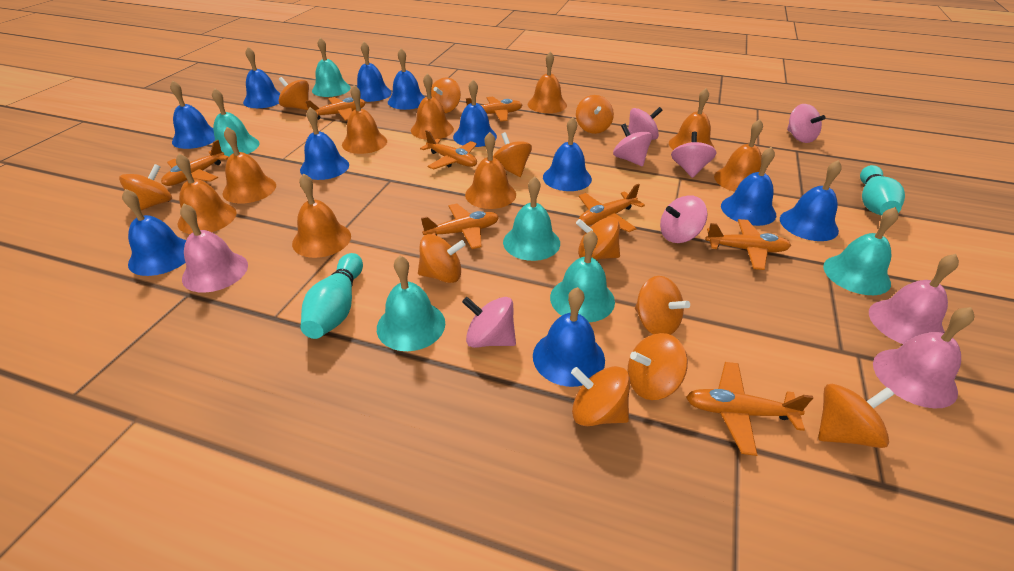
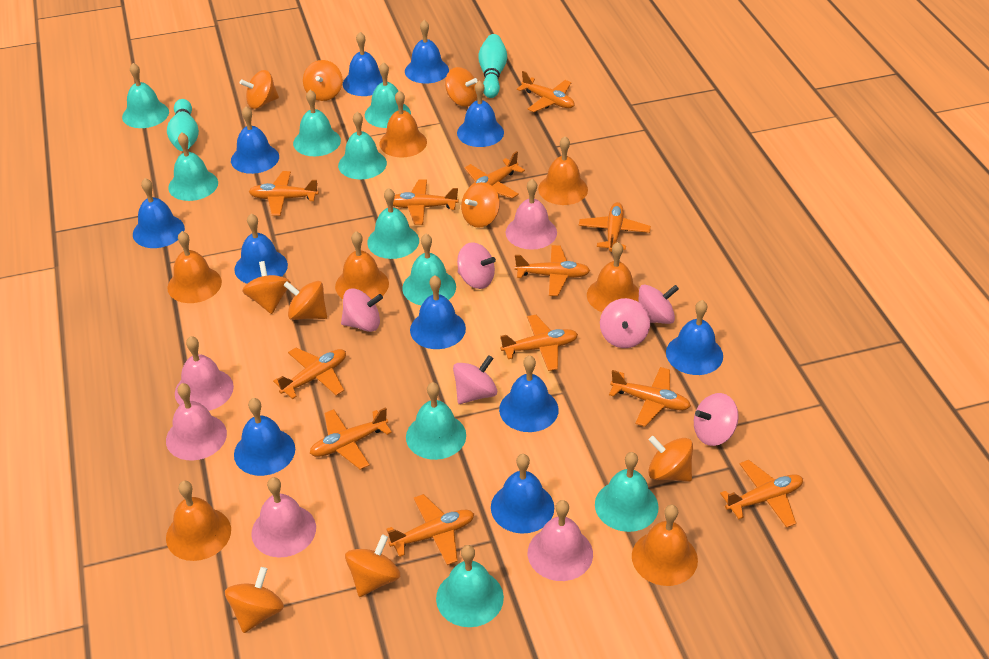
orange bell: 9 -> 7
orange plane: 8 -> 12
orange spinning top: 11 -> 9
pink bell: 3 -> 5
turquoise bell: 6 -> 10

